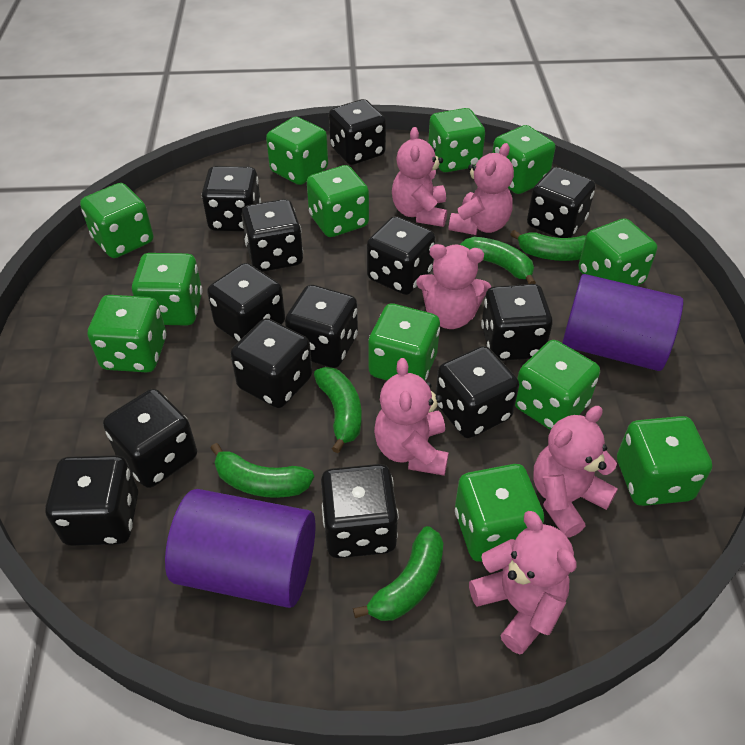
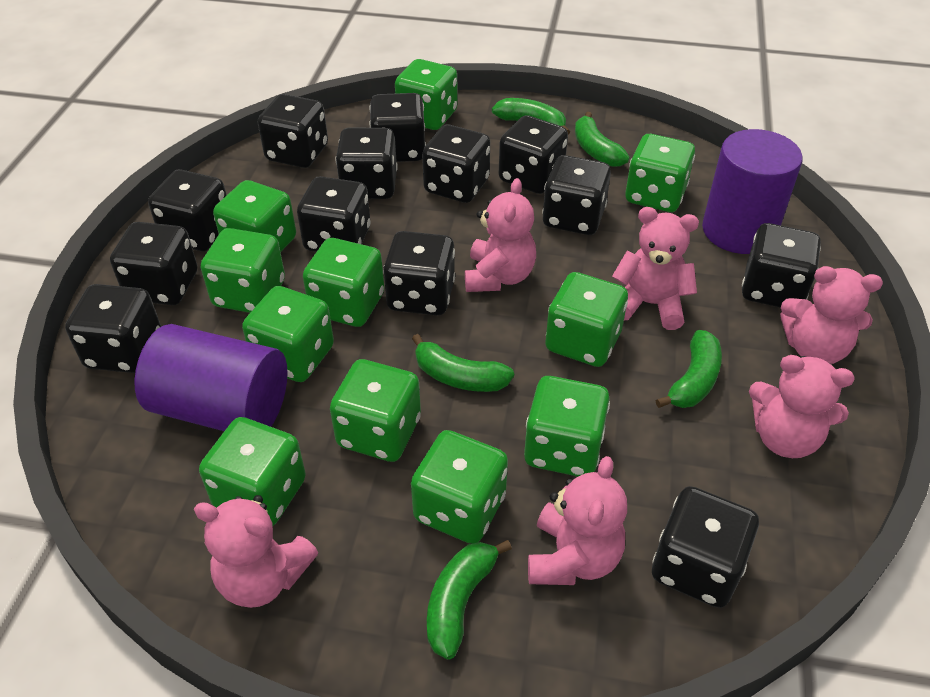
green dice: 12 -> 11

